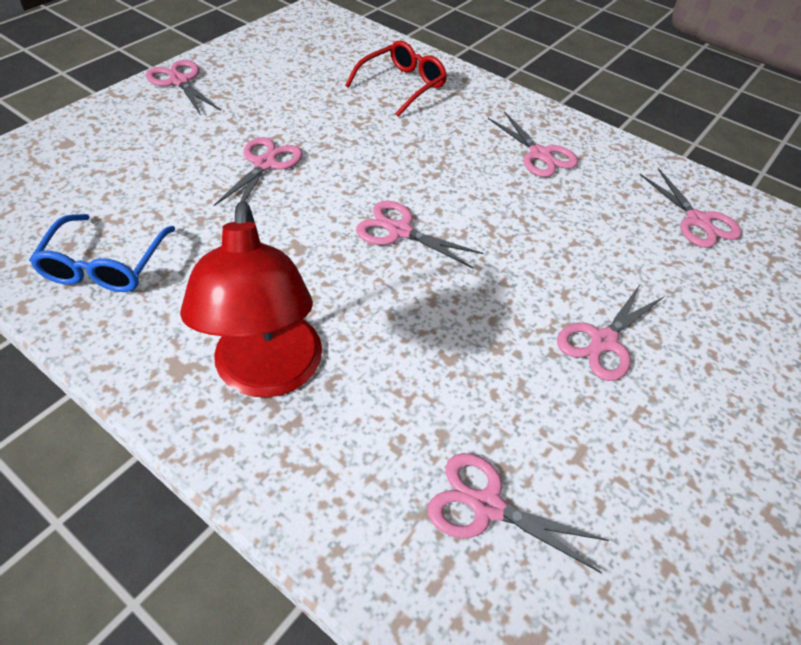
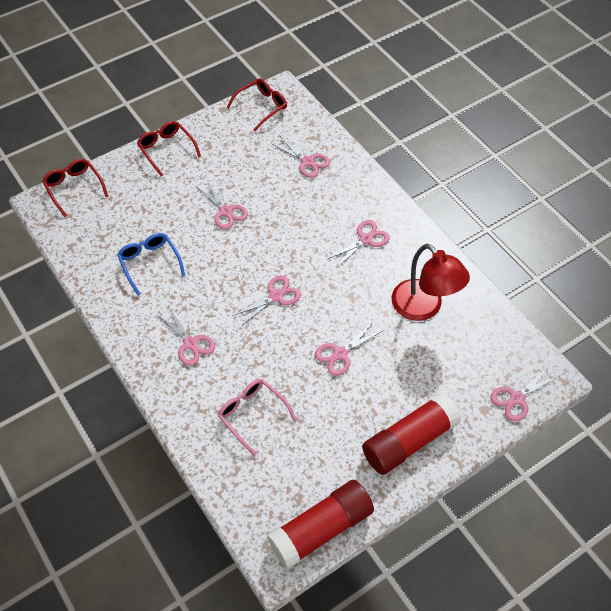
pink glasses: 0 -> 1
red glasses: 1 -> 3
red glue stick: 0 -> 2

